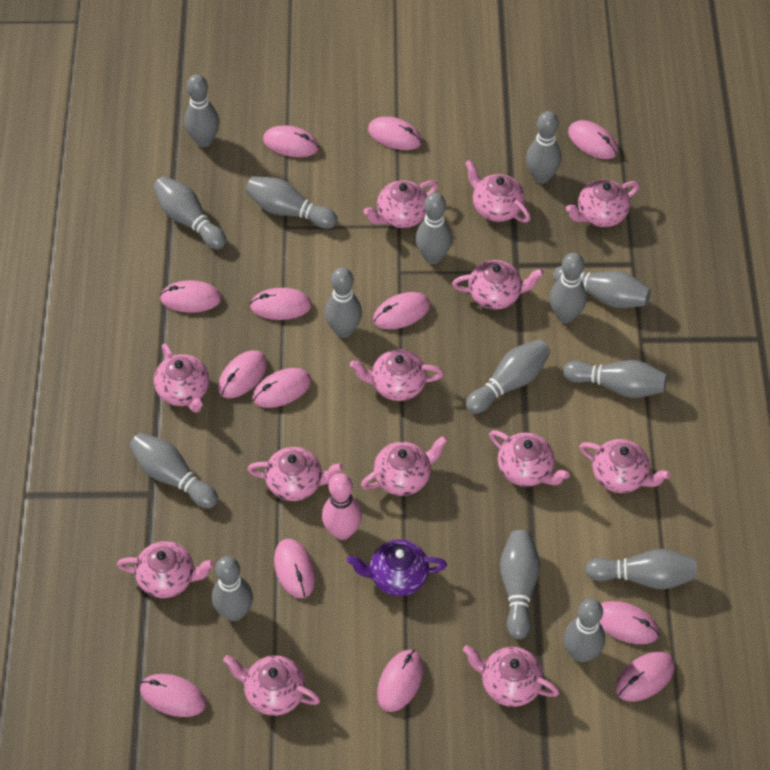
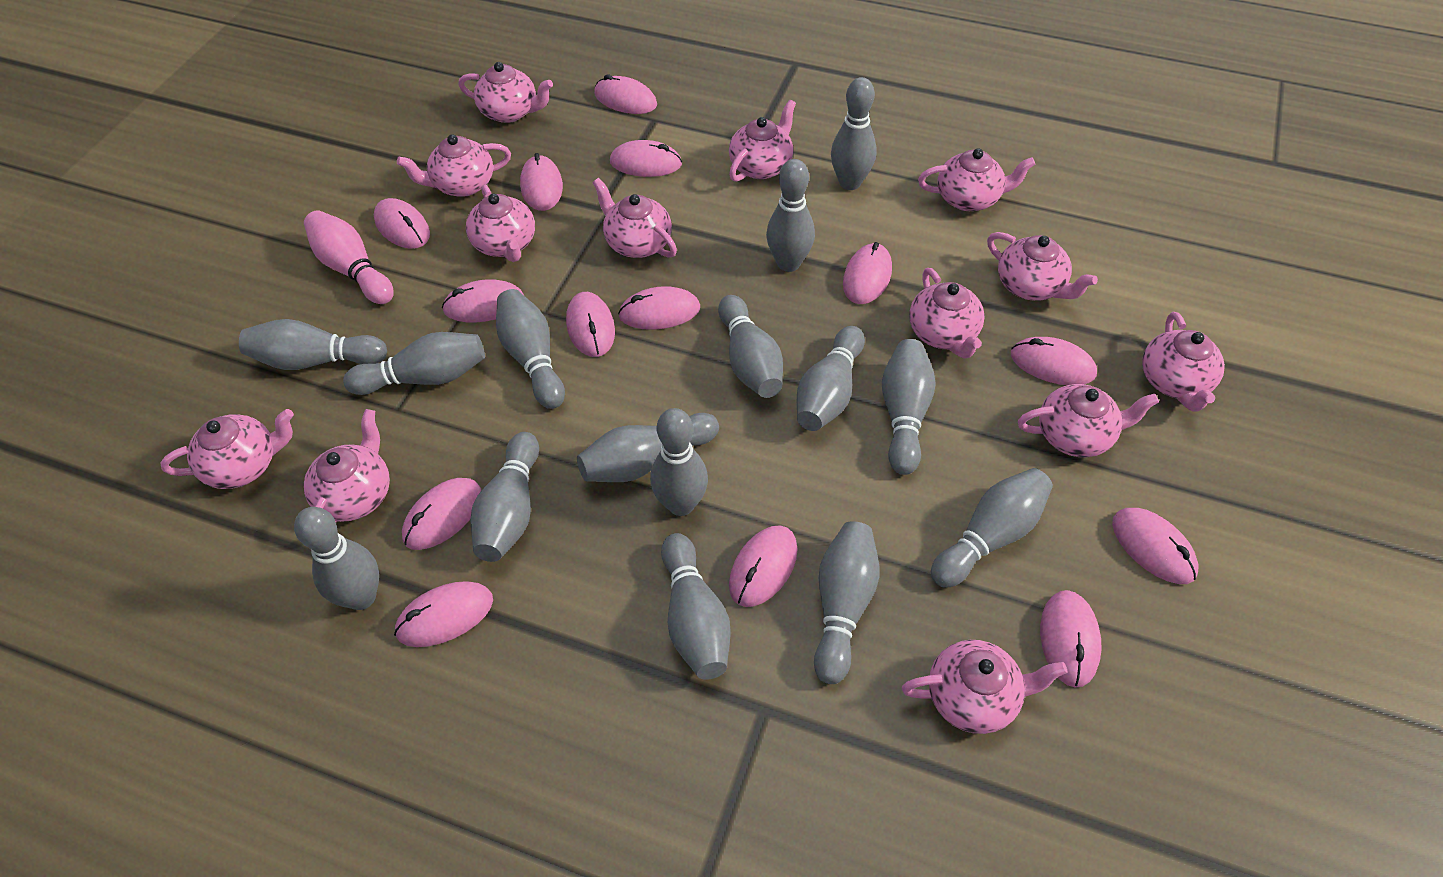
pink mouse: 13 -> 14
purple teapot: 1 -> 0

